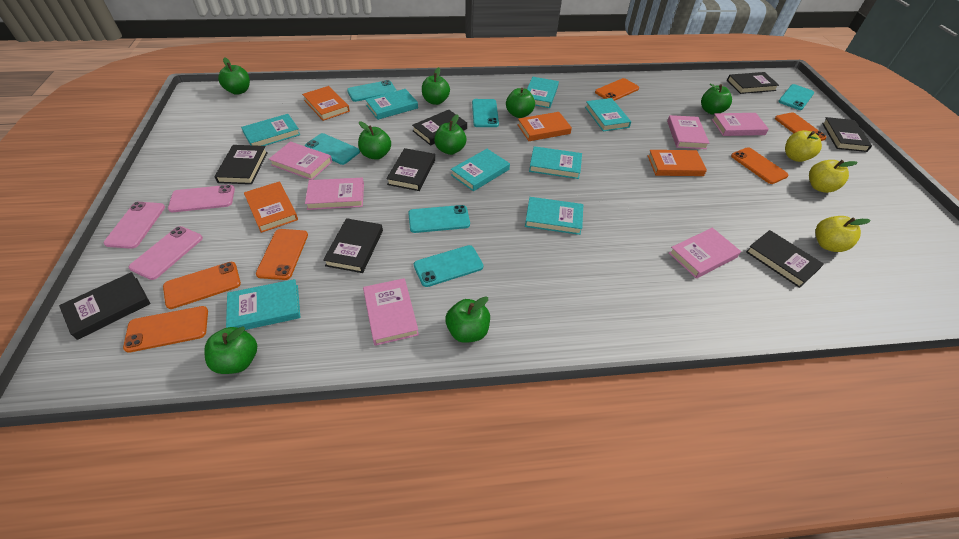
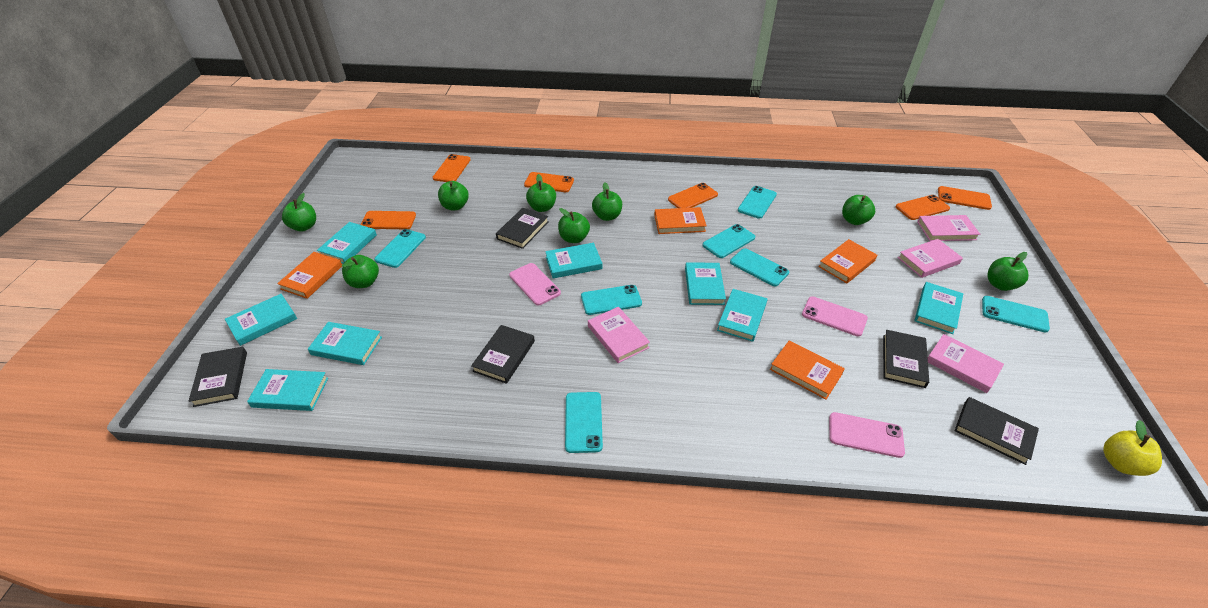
black book: 8 -> 5
pink book: 6 -> 4
turquoise phone: 6 -> 7
yellow apple: 3 -> 1

